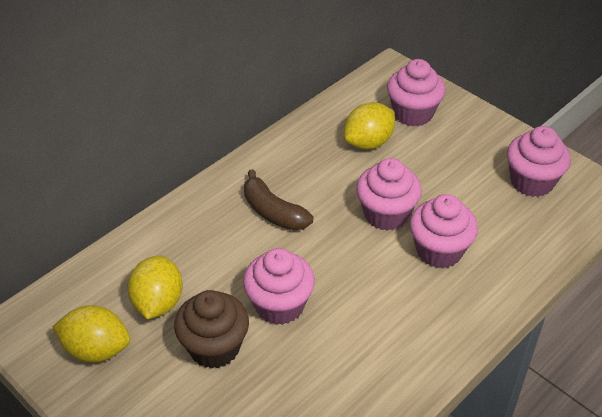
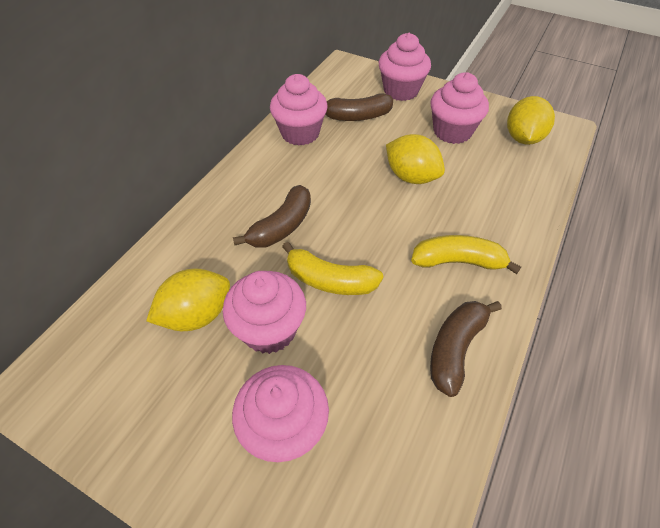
brown banana: 1 -> 3
brown cupcake: 1 -> 0
yellow banana: 0 -> 2

